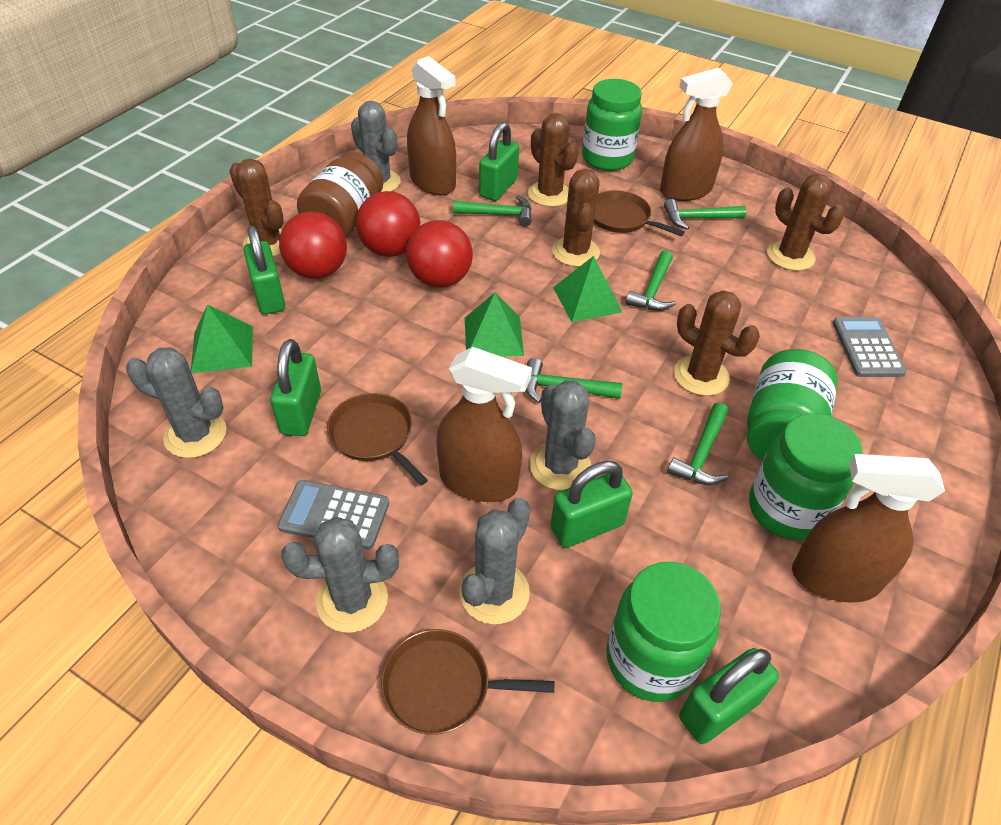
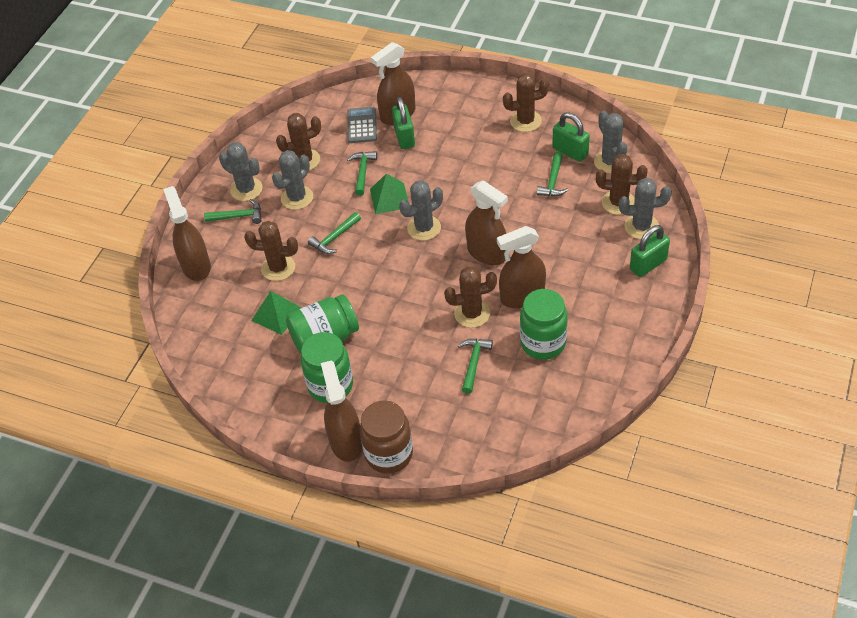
brown pan: 3 -> 0
brown spray bottle: 4 -> 5
green jar: 4 -> 3
green padlock: 5 -> 3
green pyramid: 3 -> 2
grey calculator: 2 -> 1
red ball: 3 -> 0

